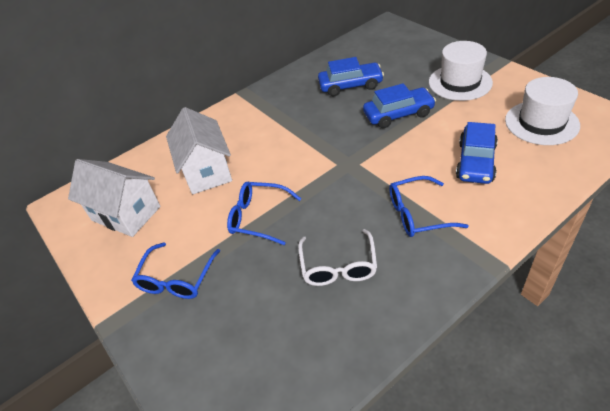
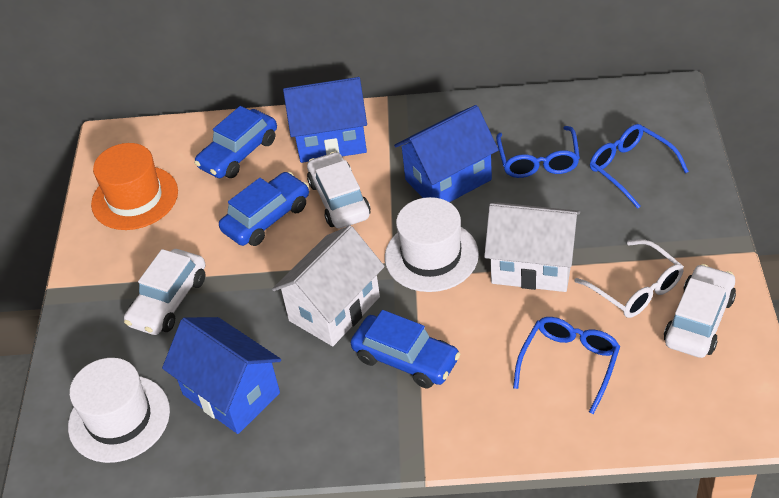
blue house: 0 -> 3
orange hat: 0 -> 1
white car: 0 -> 3

